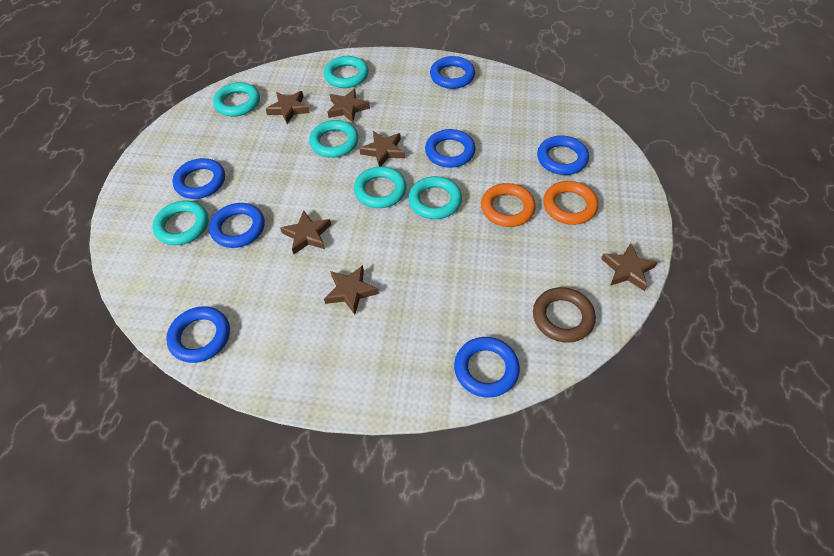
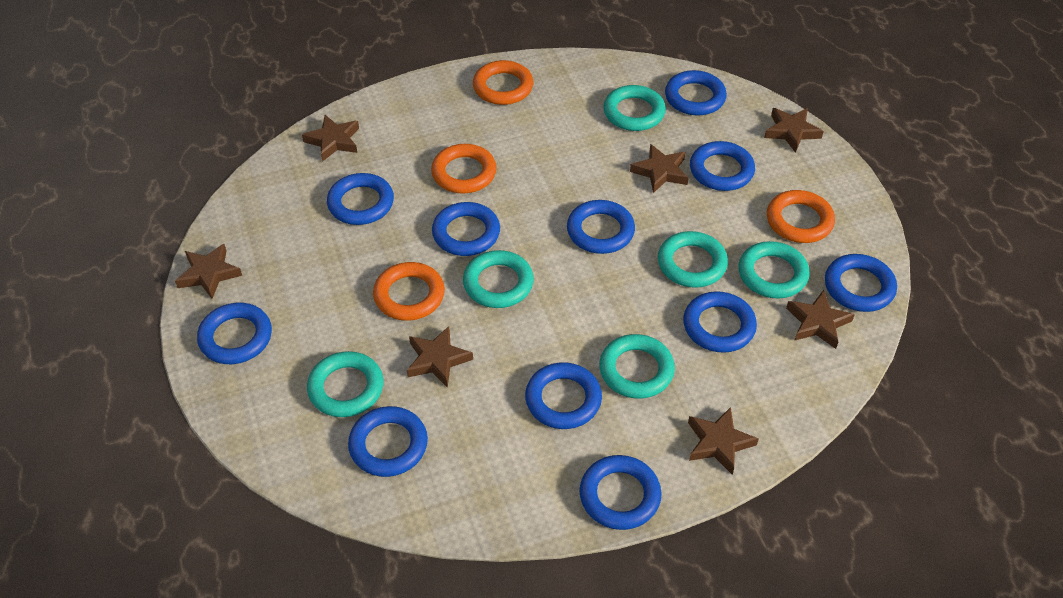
blue ring: 7 -> 11
brown ring: 1 -> 0
brown star: 6 -> 7
orange ring: 2 -> 4

